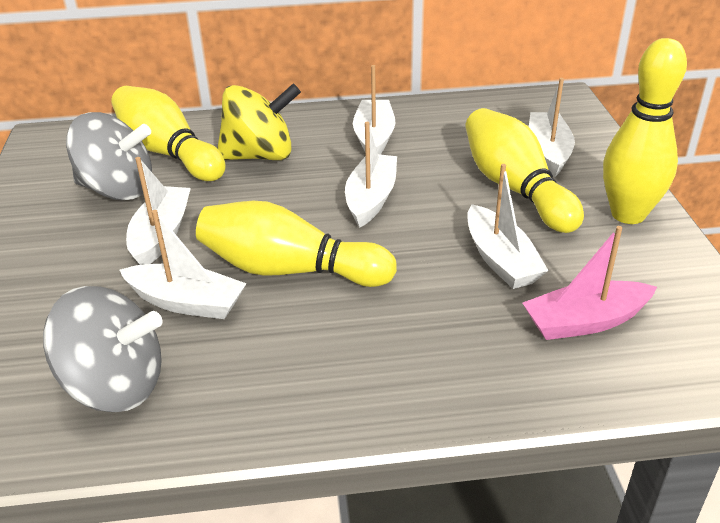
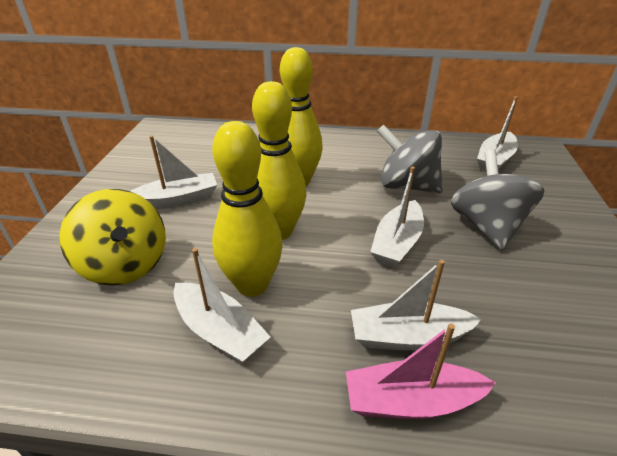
white boat: 6 -> 5
yellow bowling pin: 4 -> 3

